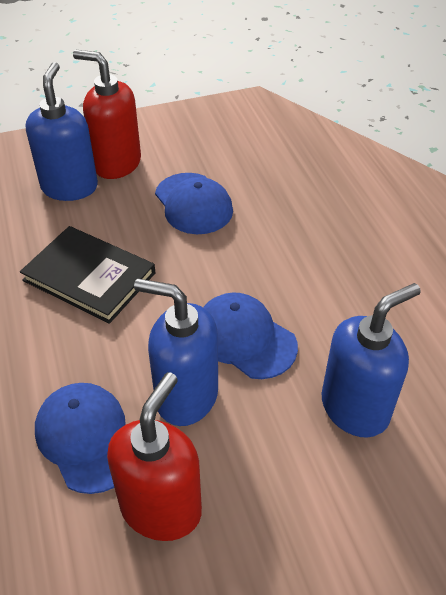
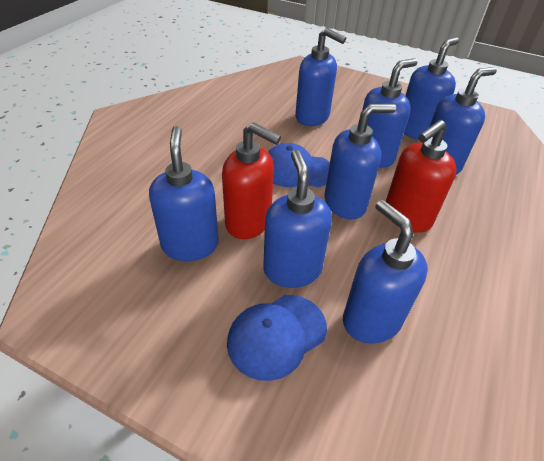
black book: 1 -> 0
blue cap: 3 -> 2
blue soap dispenser: 3 -> 8

